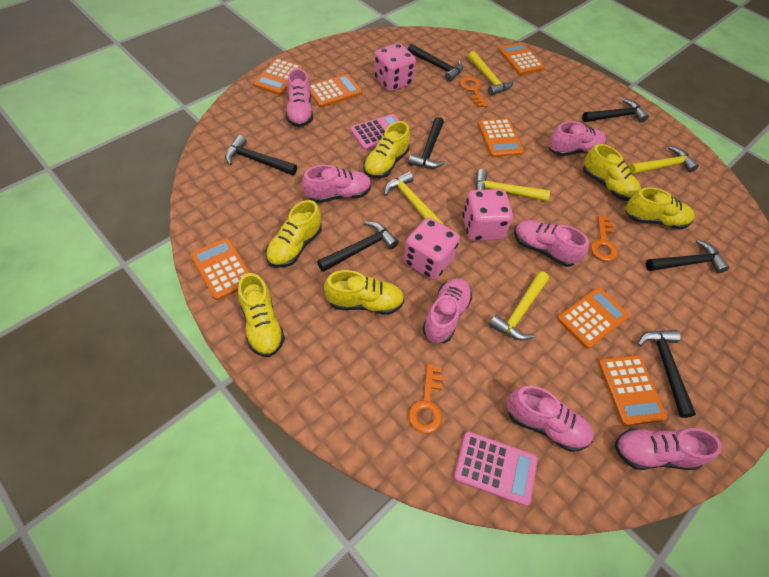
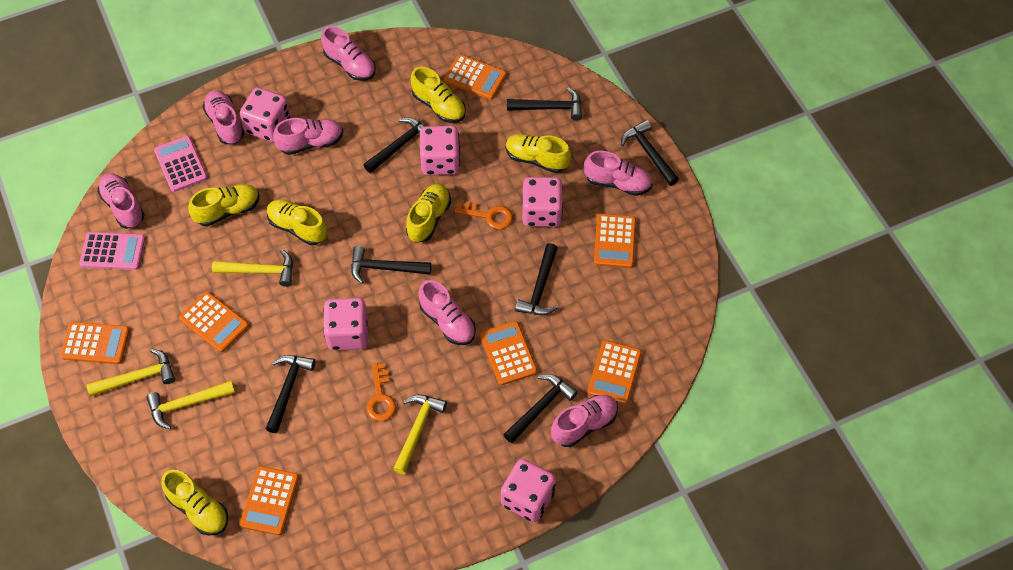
orange key: 3 -> 2
pink dice: 3 -> 5
yellow hammer: 5 -> 4

